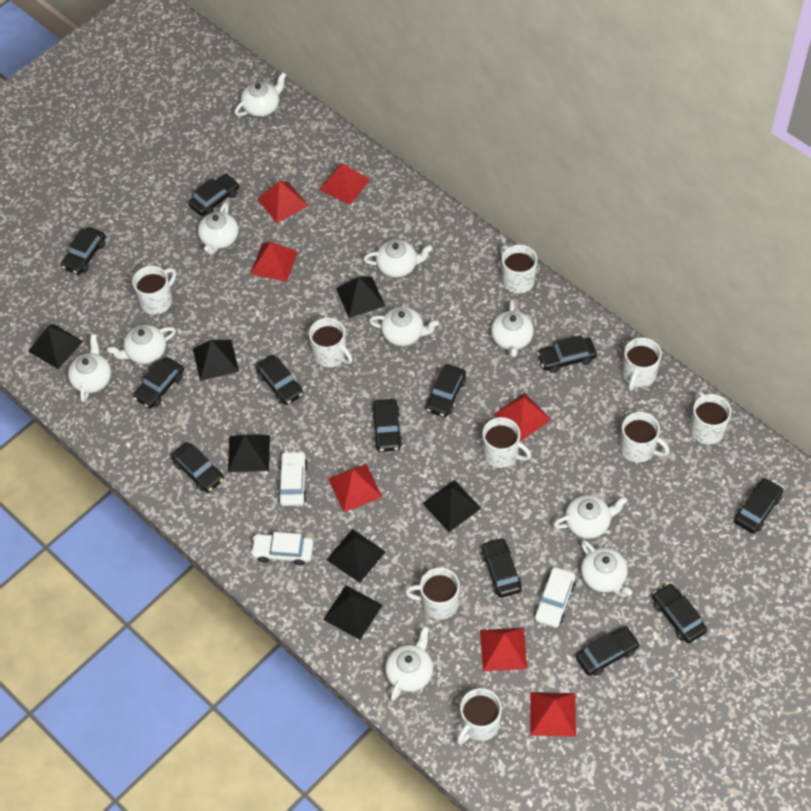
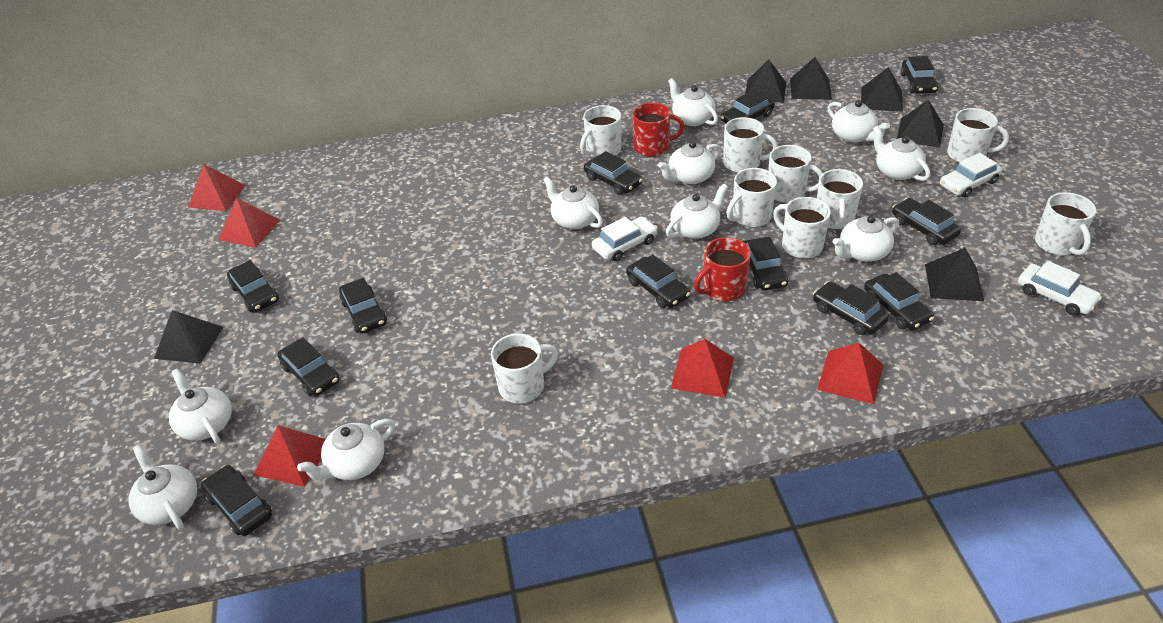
black pyramid: 7 -> 6
red mug: 0 -> 2
red pyramid: 7 -> 5

